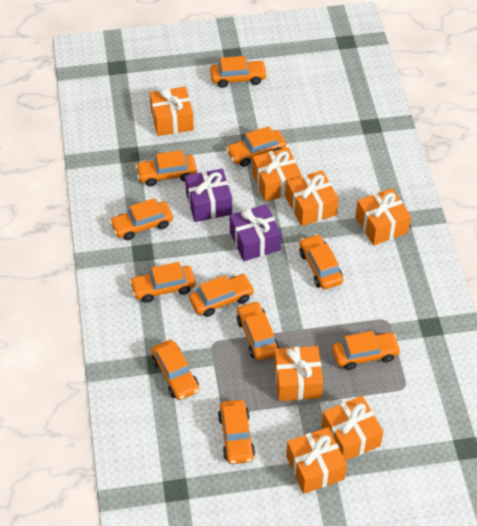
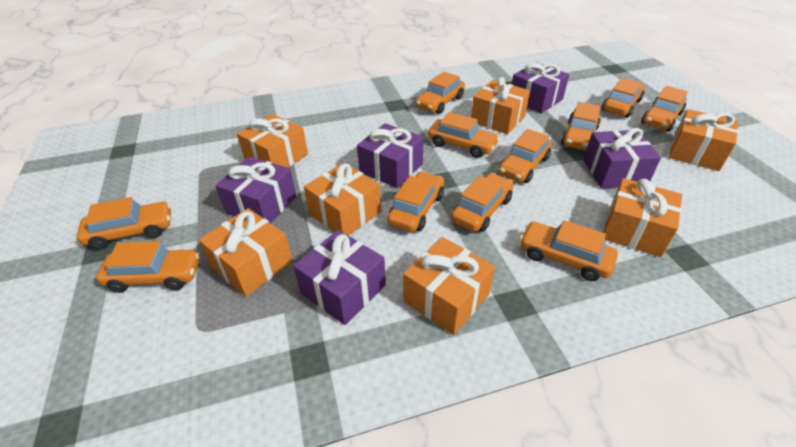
purple gift: 2 -> 5

